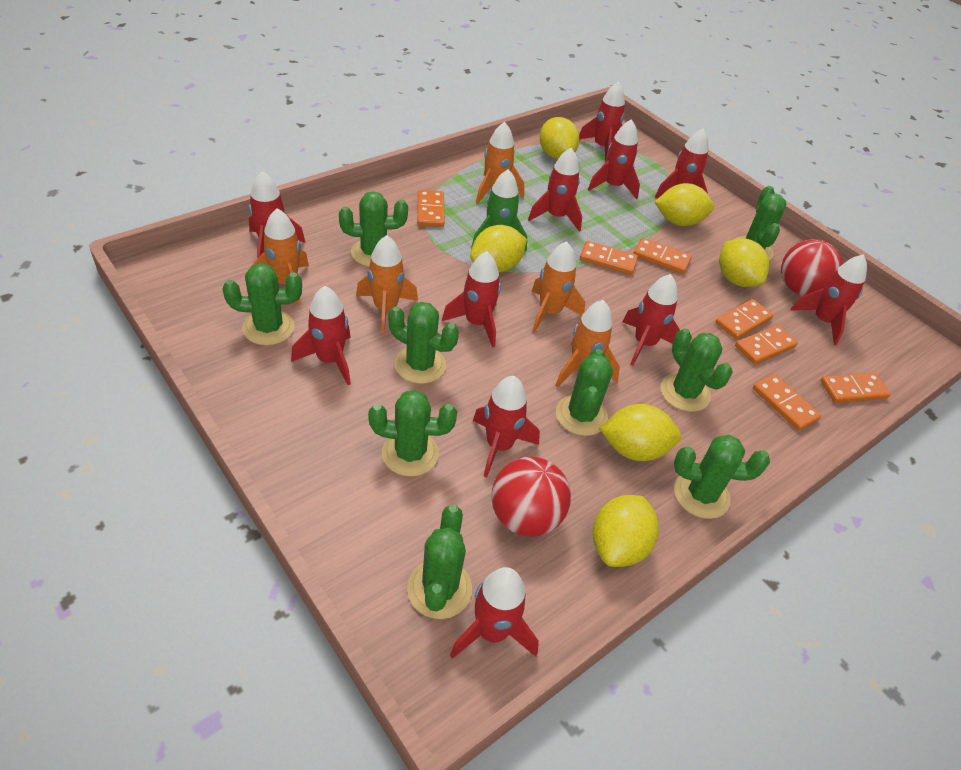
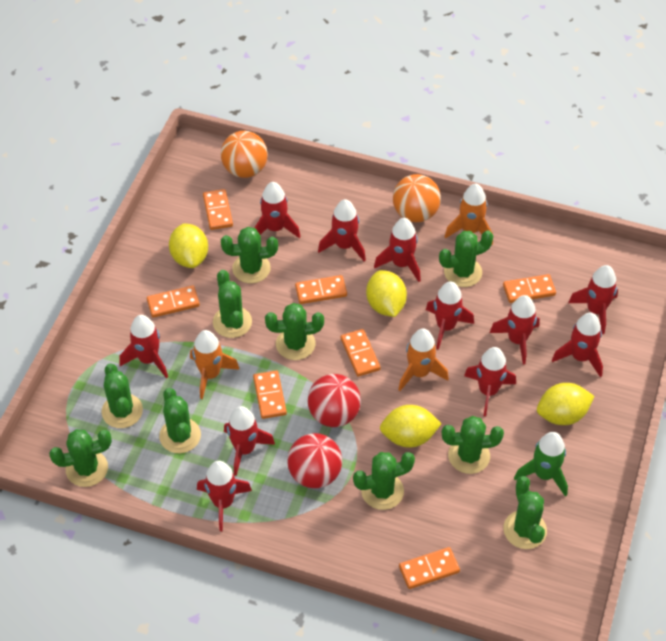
green cactus: 9 -> 10
orange ball: 0 -> 2
orange rocket: 5 -> 3
yellow lemon: 6 -> 4

